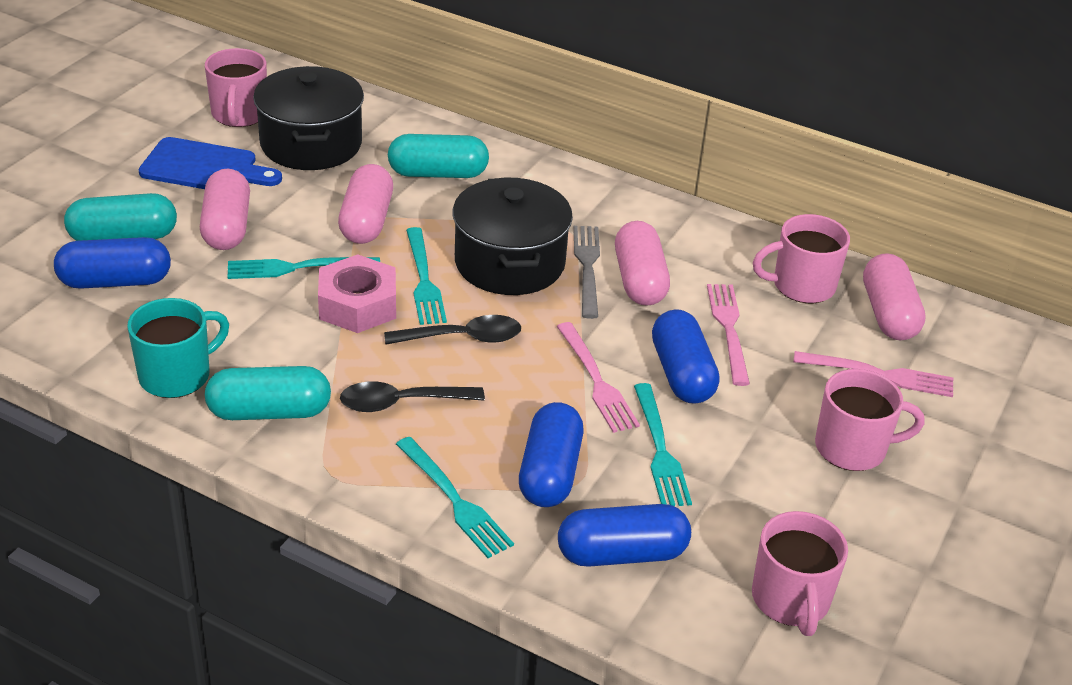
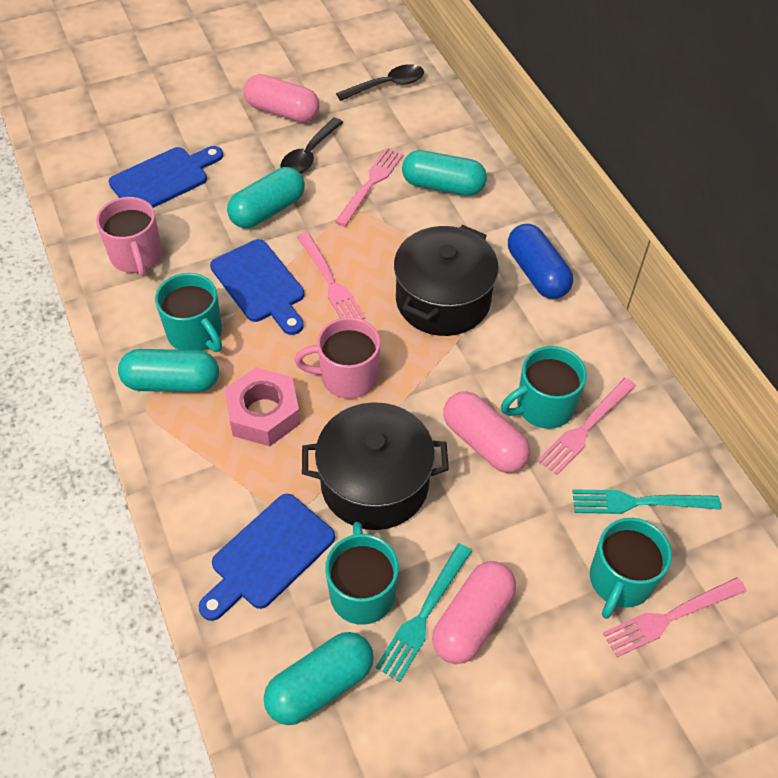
blue capsule: 4 -> 1
blue cutting board: 1 -> 3
grey fork: 1 -> 0
pink capsule: 4 -> 3
pink fork: 3 -> 4
pink mug: 4 -> 2
turquoise capsule: 3 -> 4
turquoise fork: 4 -> 2
turquoise mug: 1 -> 4

